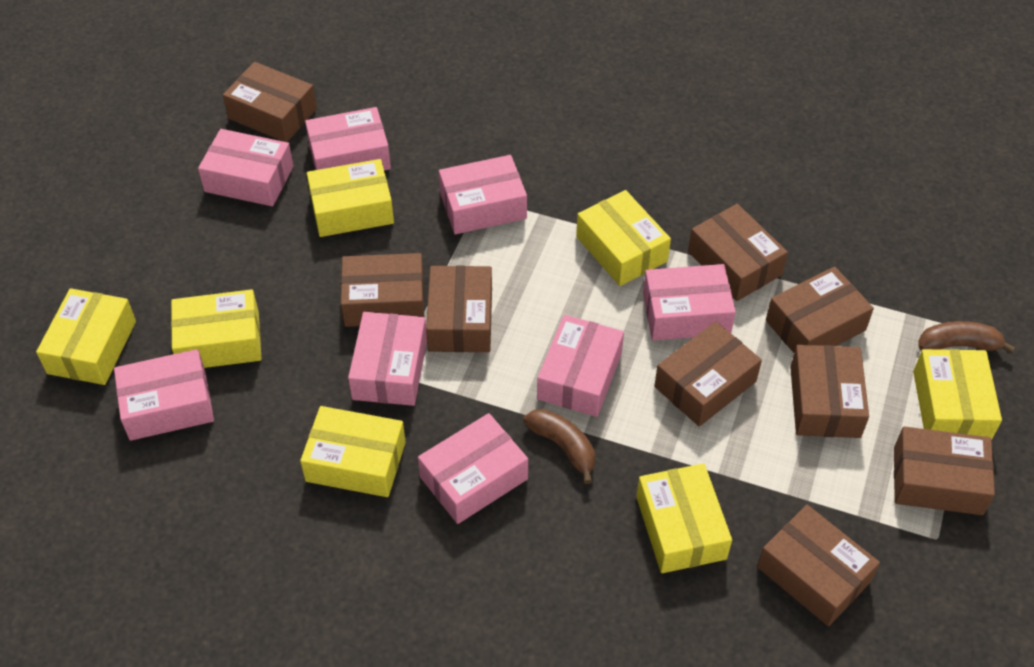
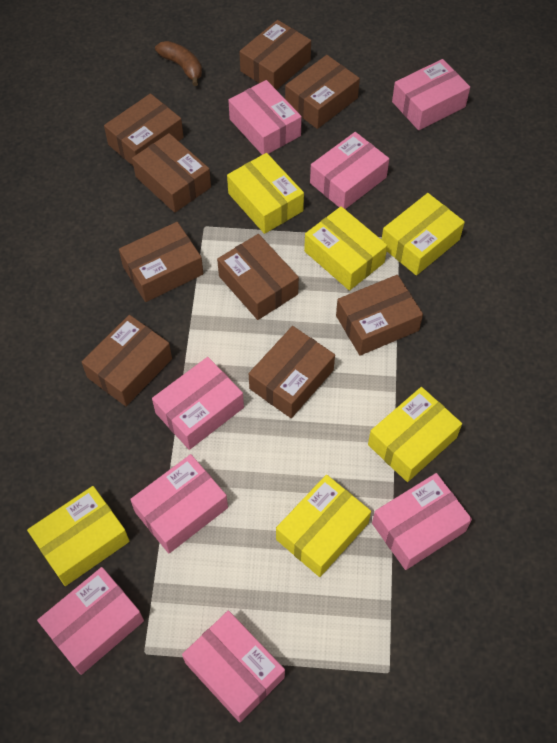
brown banana: 2 -> 1
yellow box: 7 -> 6

